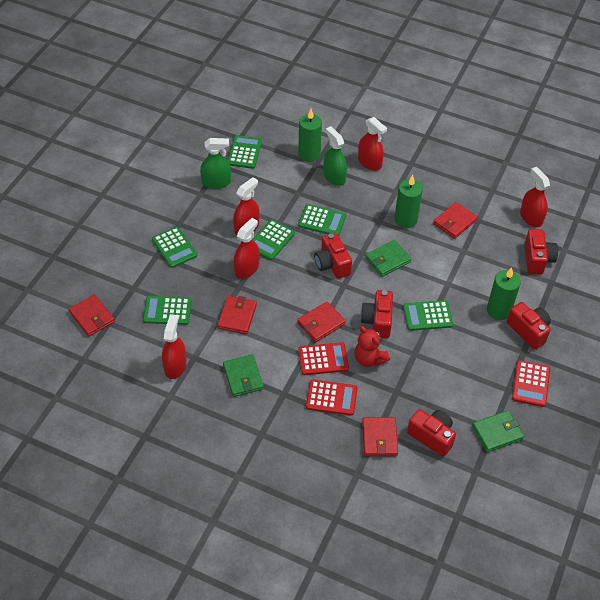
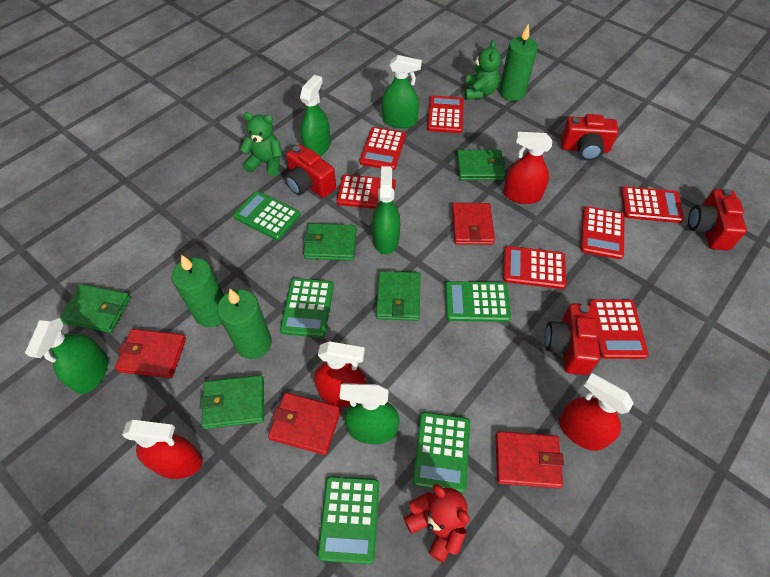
green calculator: 6 -> 5
green spray bottle: 2 -> 5
green teddy bear: 0 -> 2
green wallet: 3 -> 5
red calculator: 3 -> 7
red camera: 5 -> 4
red spray bottle: 5 -> 4
red wallet: 5 -> 4

